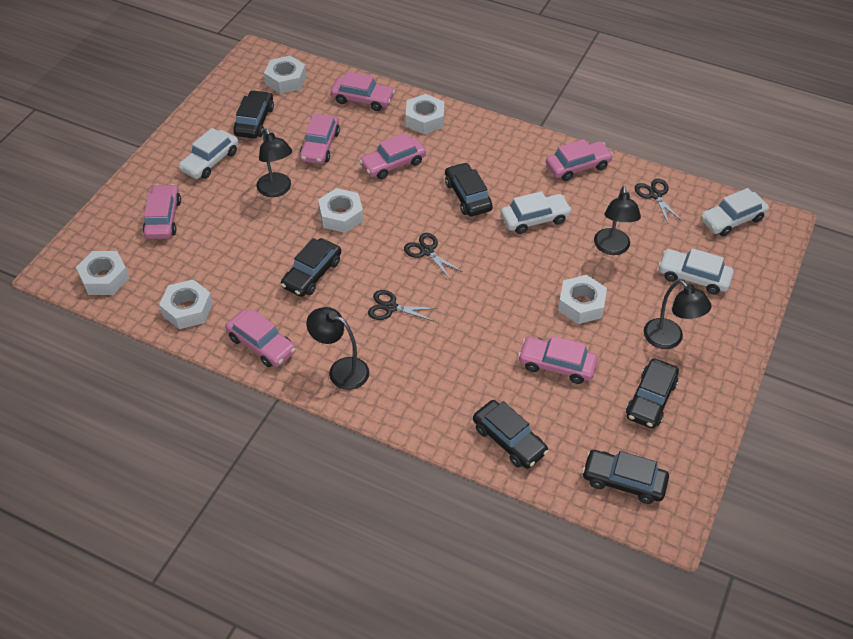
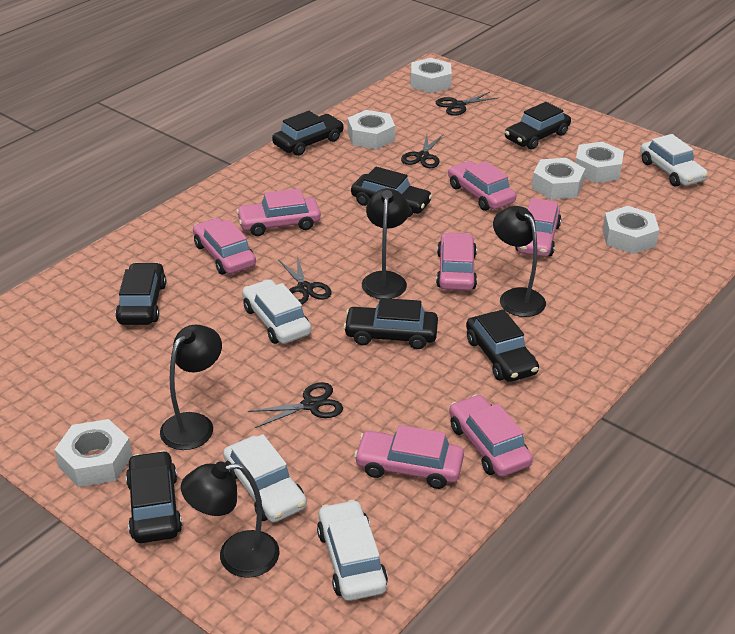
black car: 6 -> 7
black scissors: 3 -> 4

